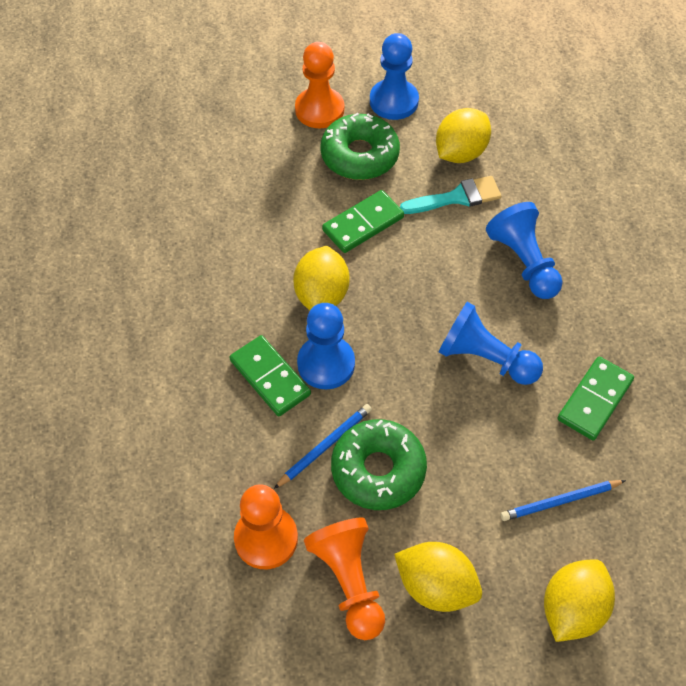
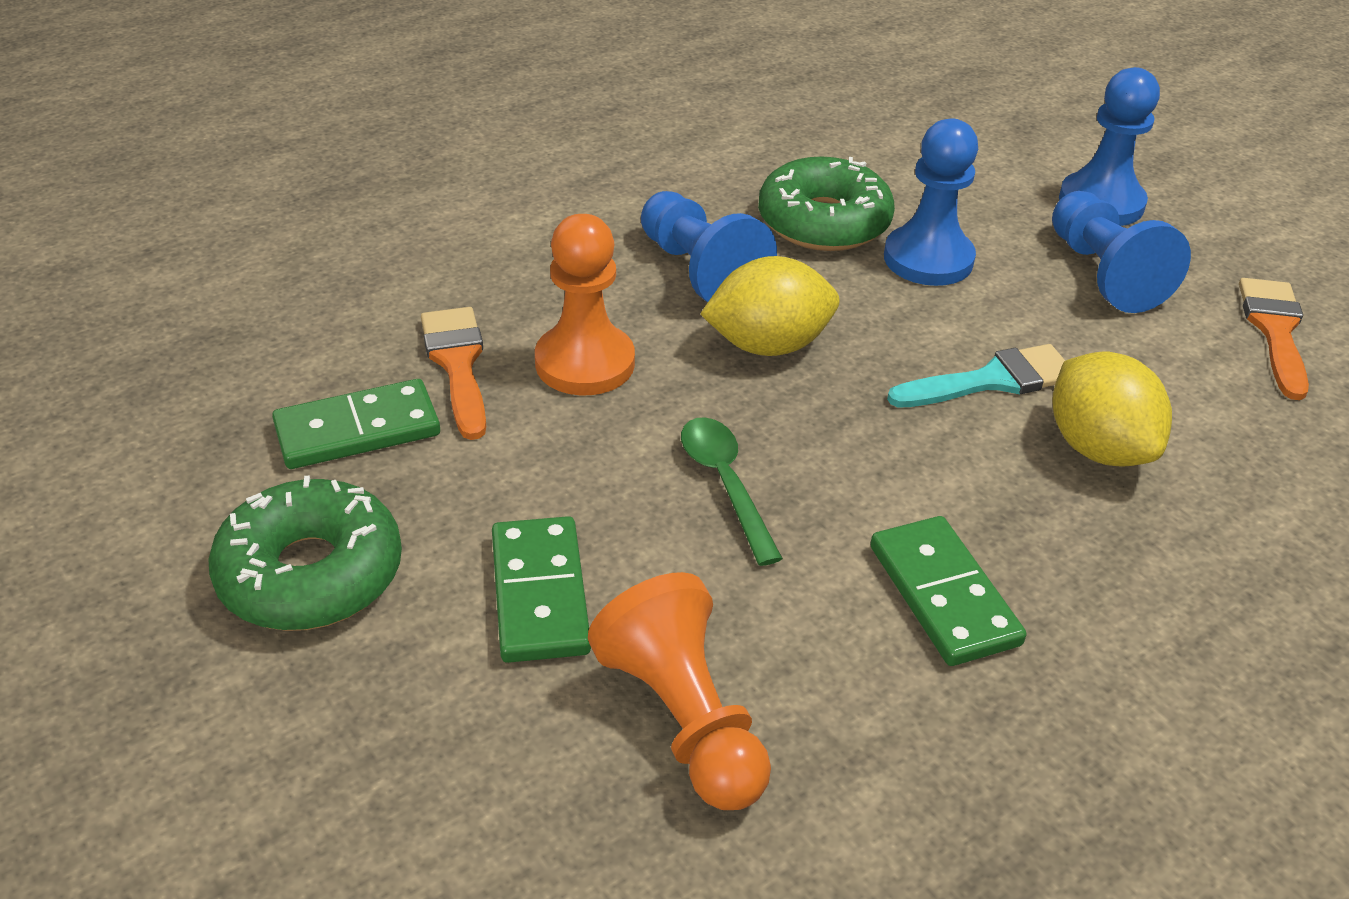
blue pencil: 2 -> 0
green spoon: 0 -> 1
orange brush: 0 -> 2
orange pawn: 3 -> 2
yellow lemon: 4 -> 2

